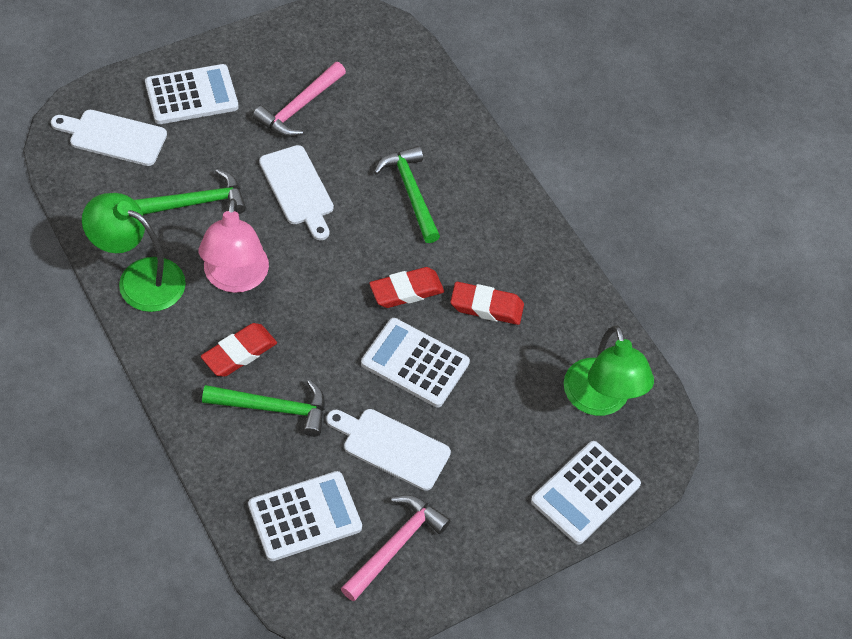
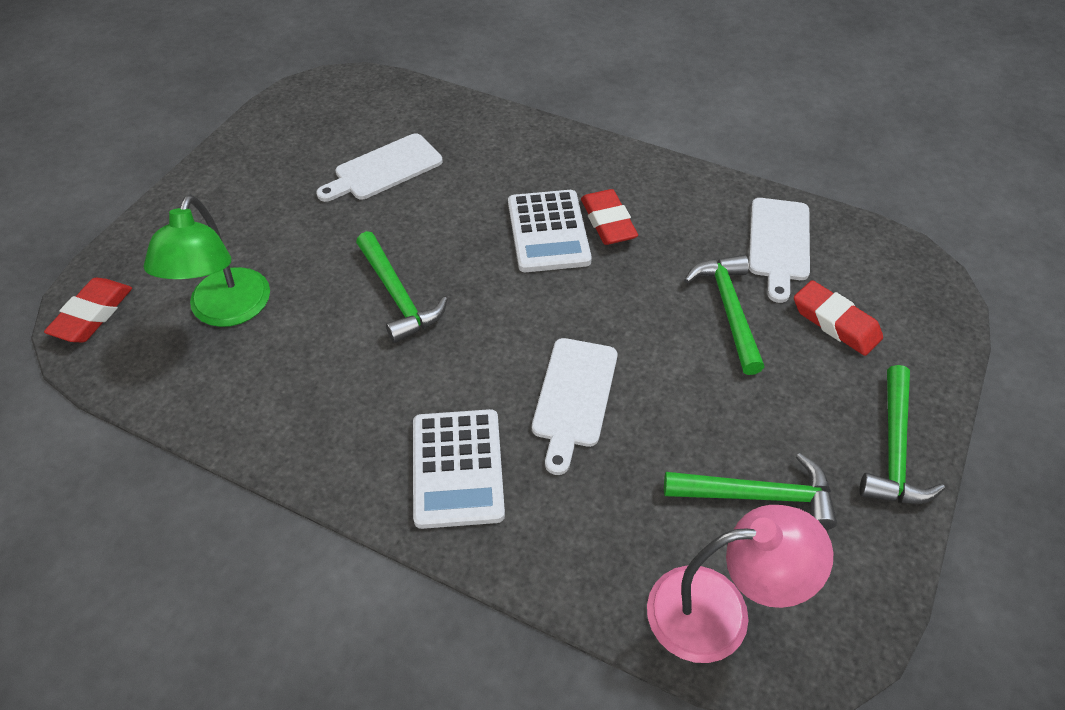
green hammer: 3 -> 4
green lamp: 2 -> 1
pink hammer: 2 -> 0
white calculator: 4 -> 2

